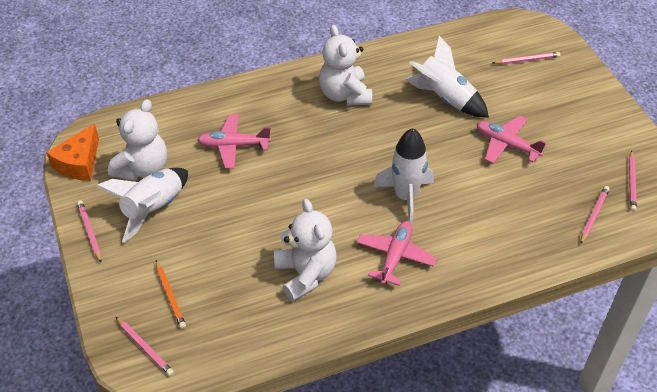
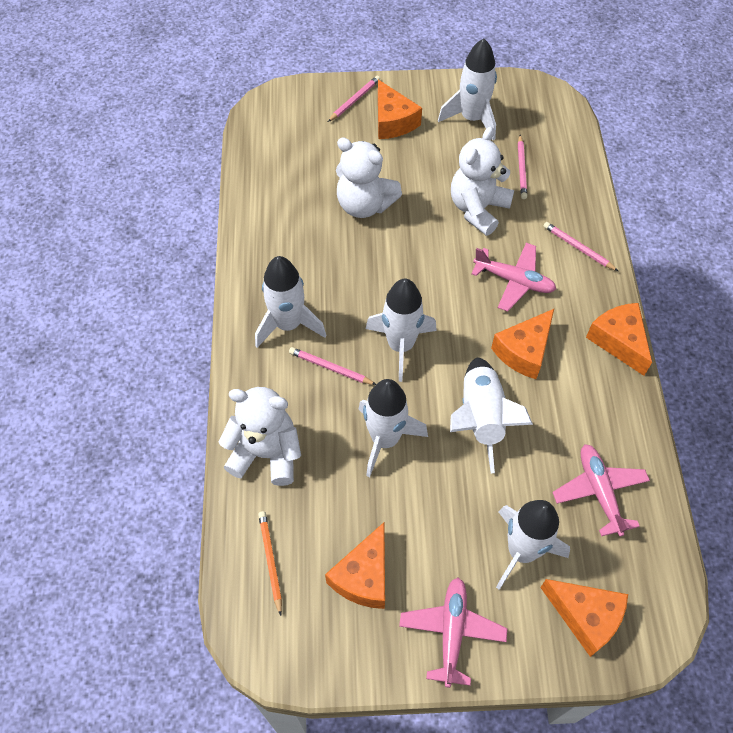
orange cheese: 1 -> 5
pink pencil: 5 -> 4
white rocket: 3 -> 6

